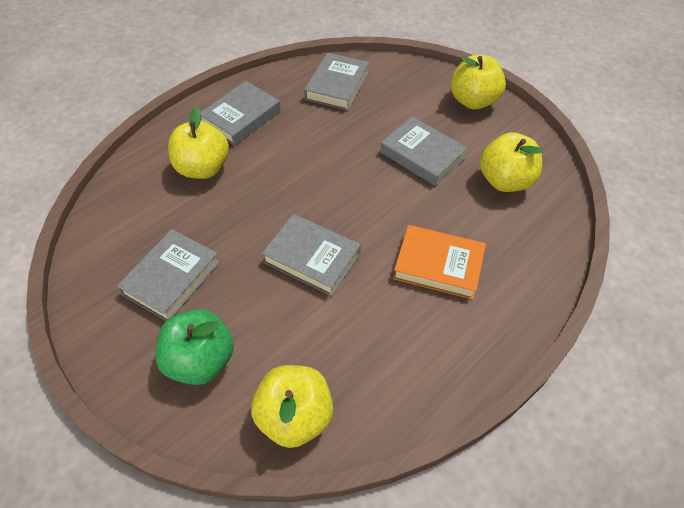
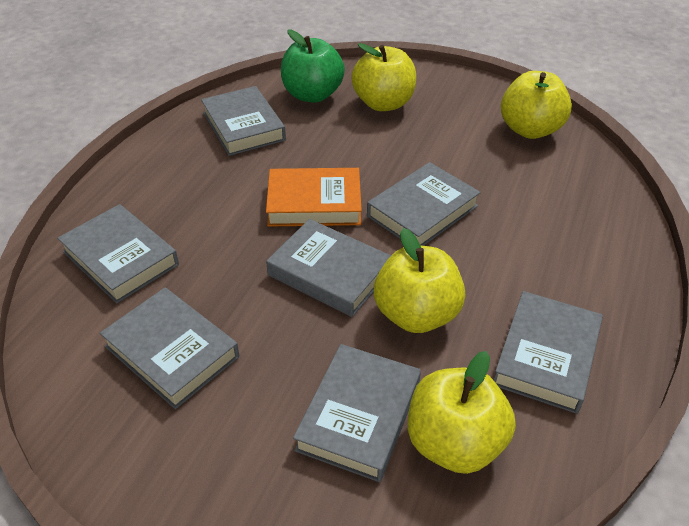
grey book: 5 -> 7

